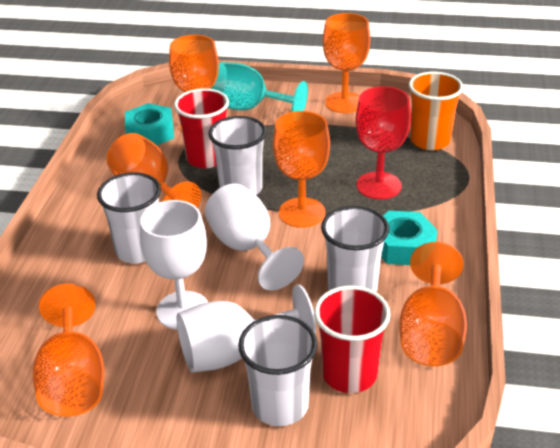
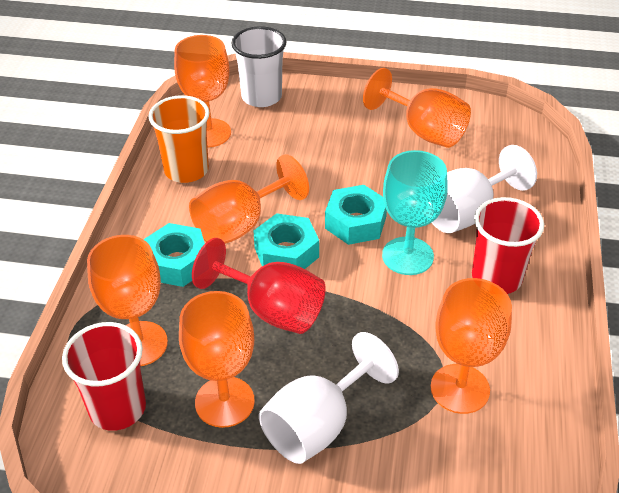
turquoise nut: 2 -> 3
white cup: 4 -> 1
white goblet: 3 -> 2

